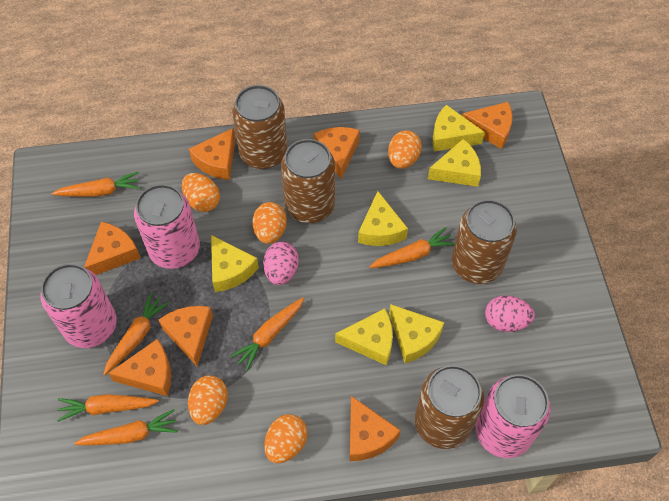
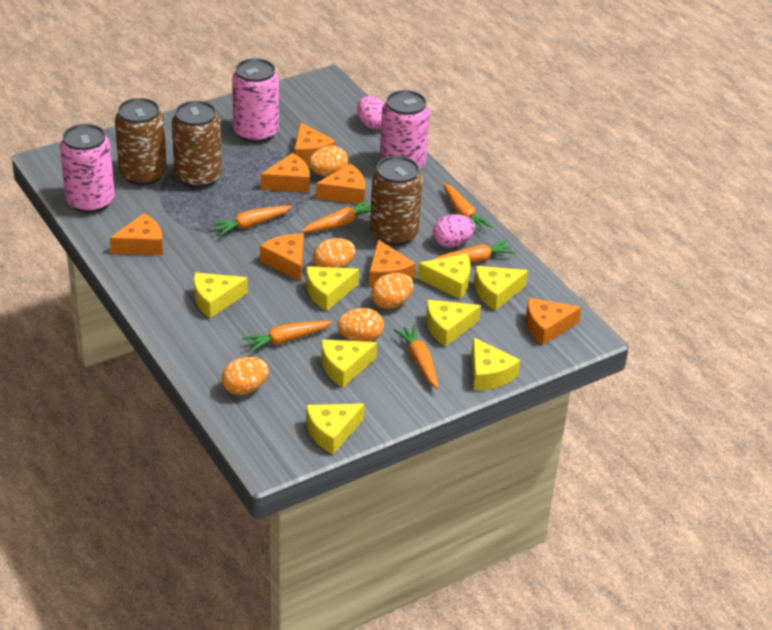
brown can: 4 -> 3
yellow cheese: 6 -> 8

